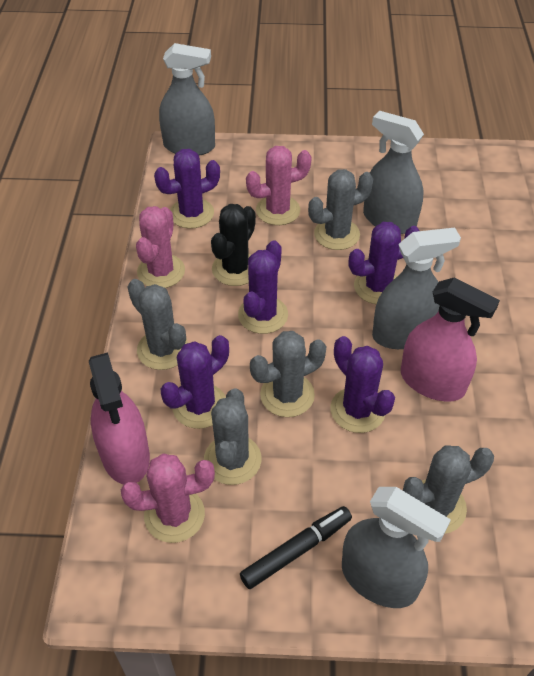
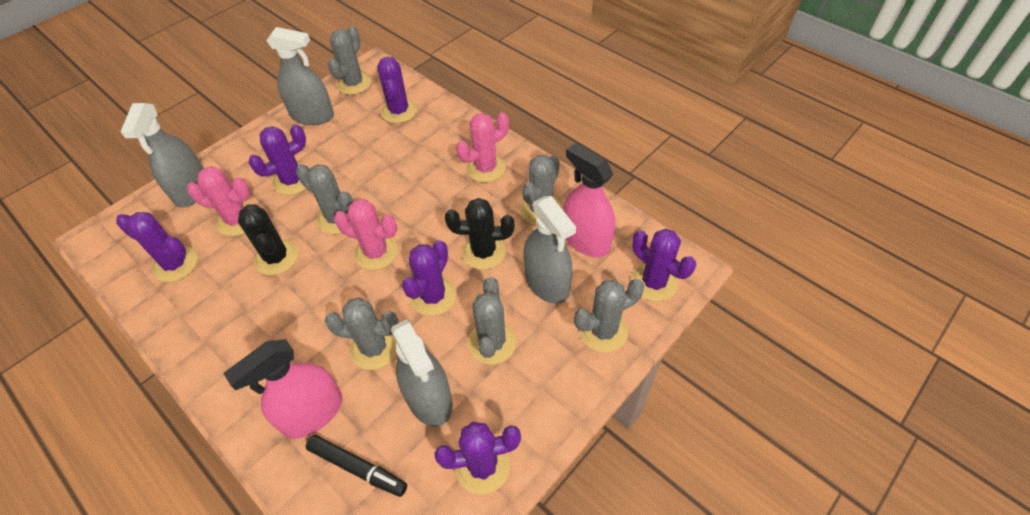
black cactus: 1 -> 2
grey cactus: 5 -> 6
purple cactus: 5 -> 6

